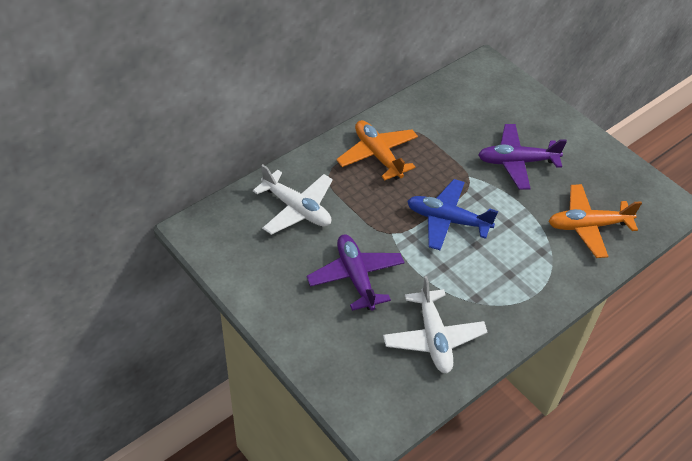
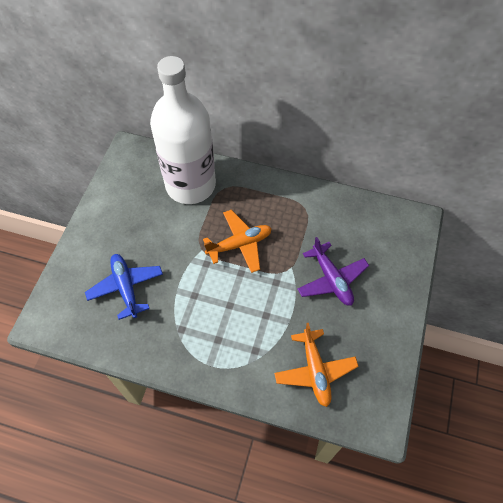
purple plane: 2 -> 1
white bottle: 0 -> 1
white plane: 2 -> 0

